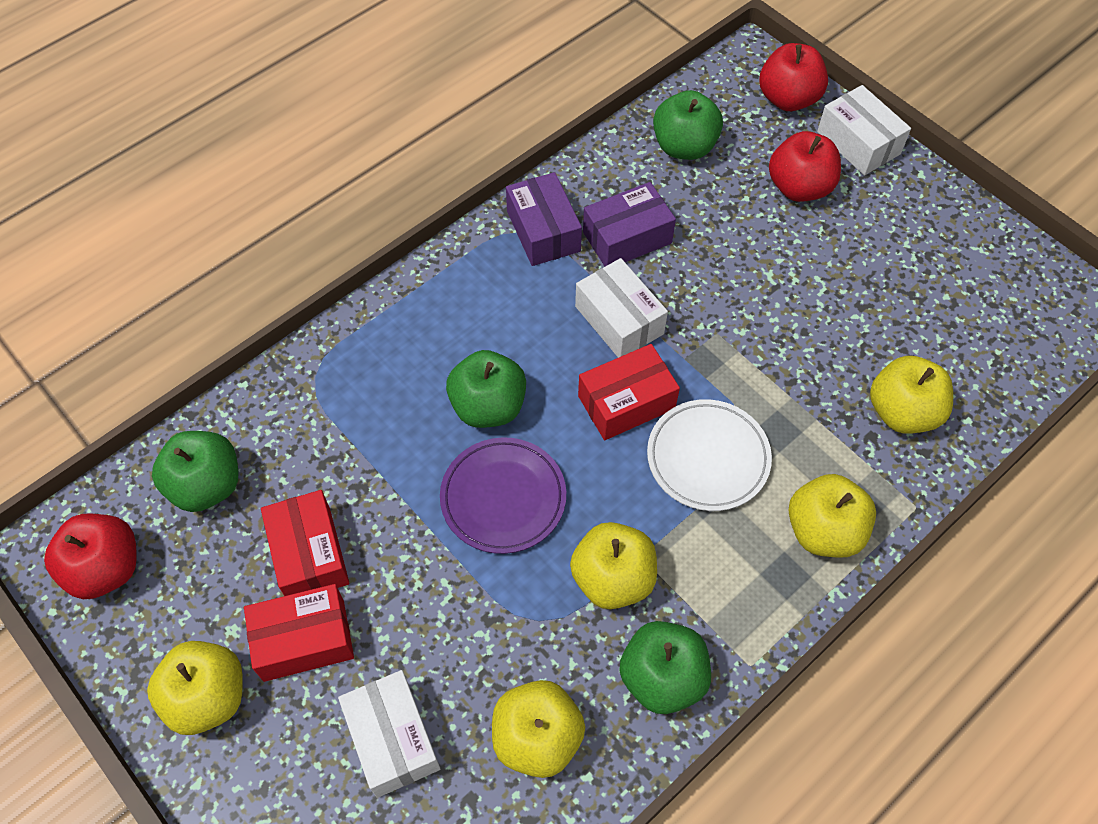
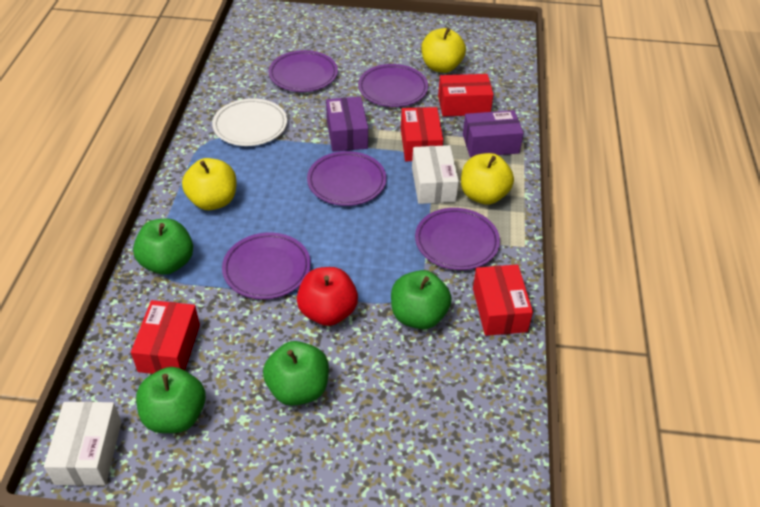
purple plate: 1 -> 5
red apple: 3 -> 1
red box: 3 -> 4
white box: 3 -> 2
yellow apple: 5 -> 3

